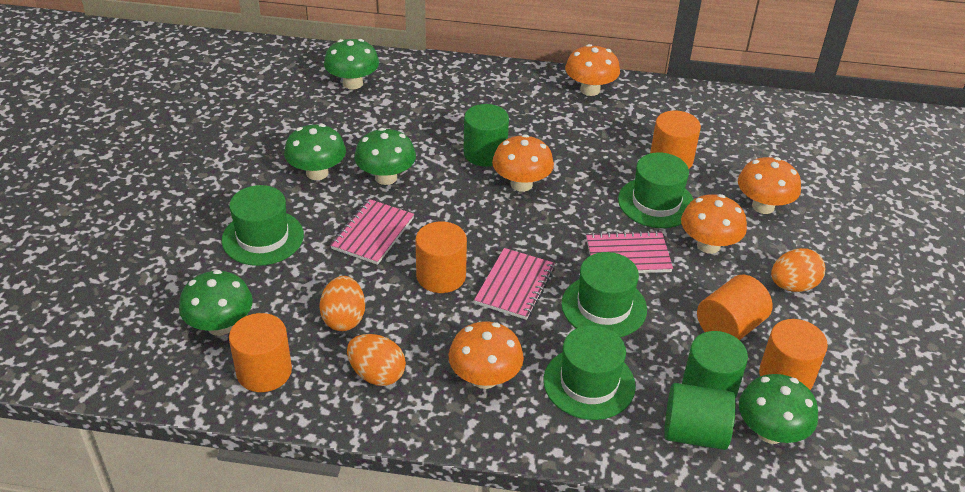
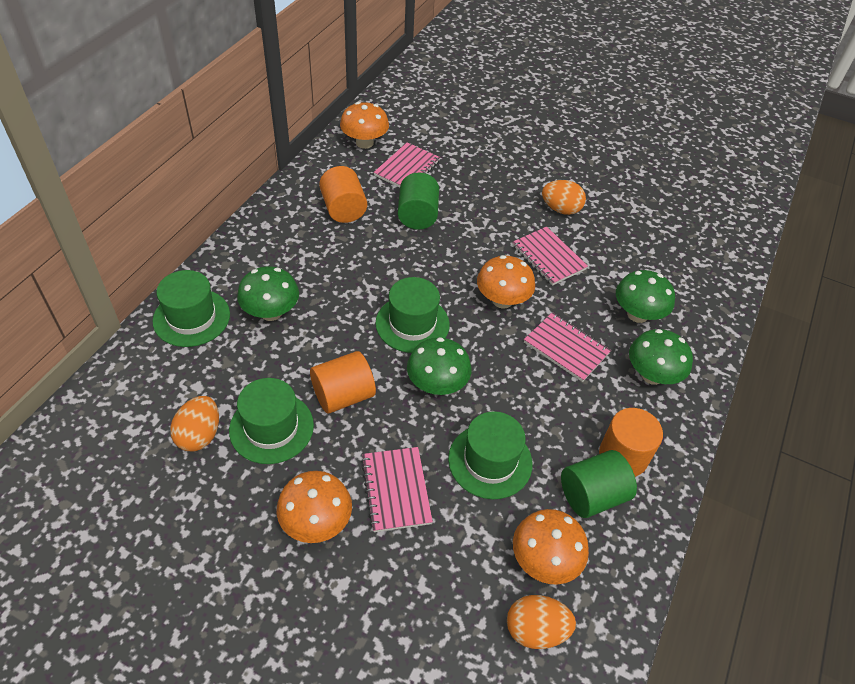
green cylinder: 3 -> 2
green mushroom: 5 -> 4
orange cylinder: 5 -> 3
orange mushroom: 5 -> 4
pink notebook: 3 -> 4

